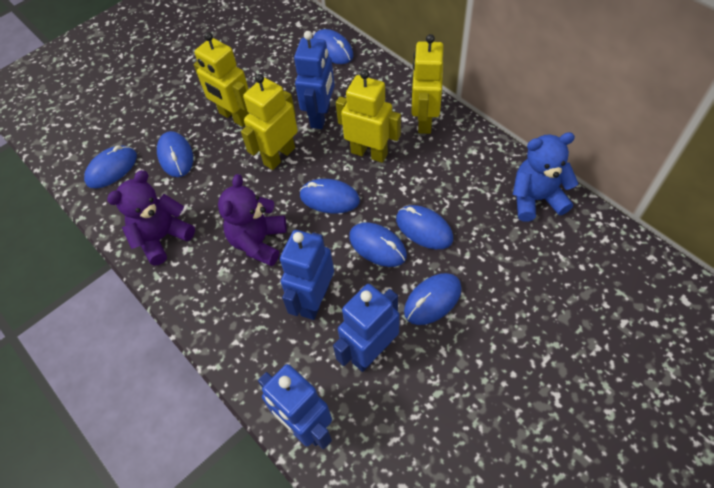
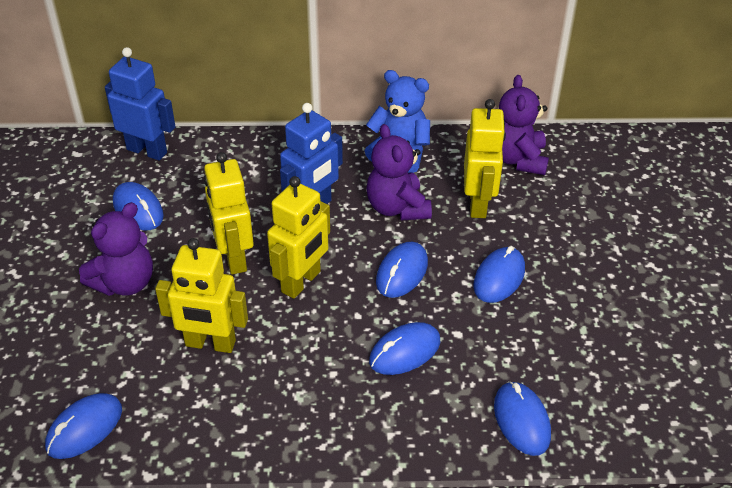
blue mouse: 7 -> 6
blue robot: 4 -> 2
purple teddy bear: 2 -> 3

